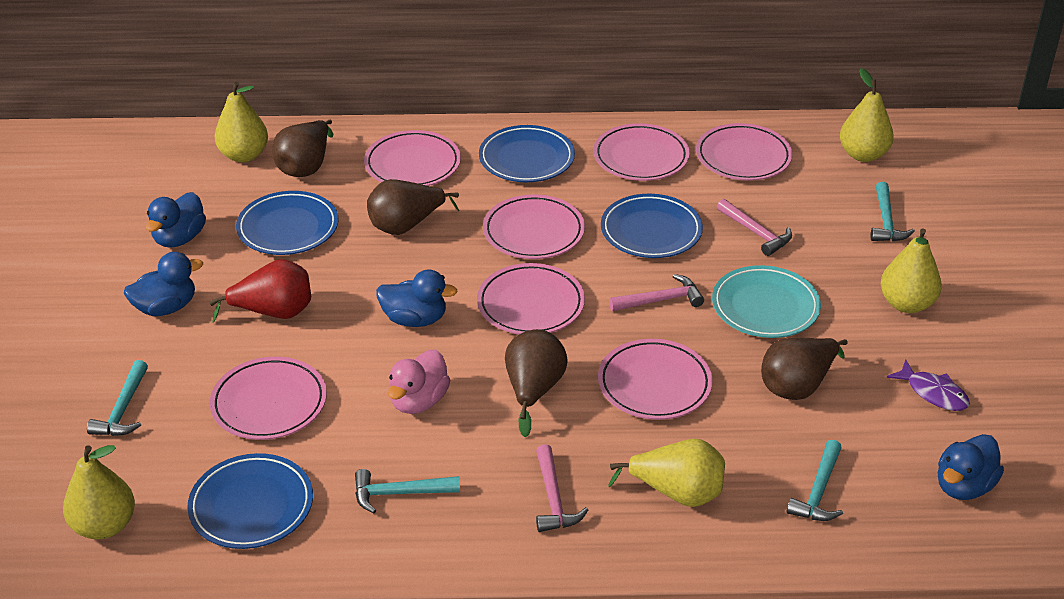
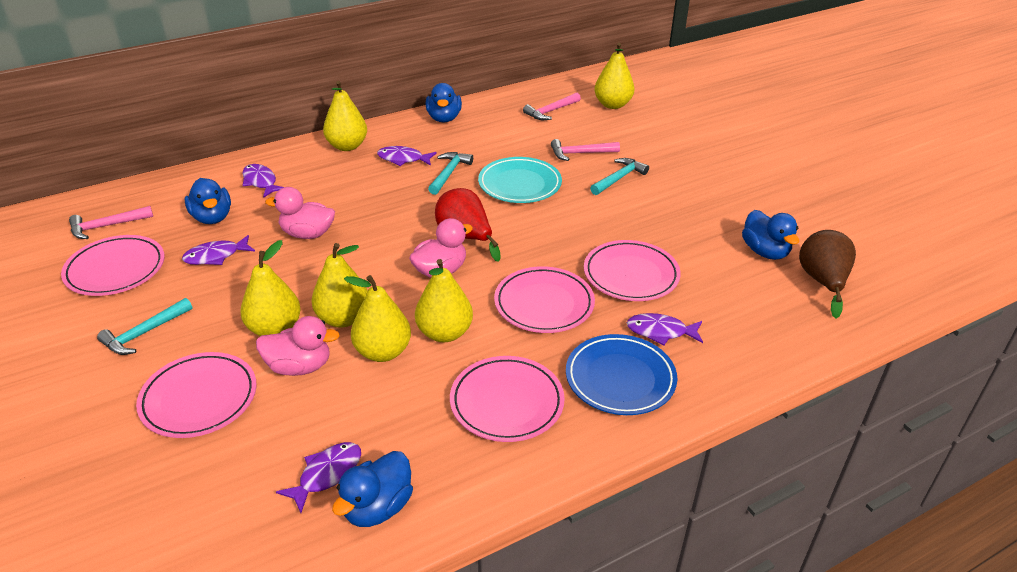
blue plate: 4 -> 1
brown pear: 4 -> 1
pink duck: 1 -> 3
pink plate: 7 -> 5
purple fish: 1 -> 5
turquoise hammer: 4 -> 3
yellow pear: 5 -> 6

